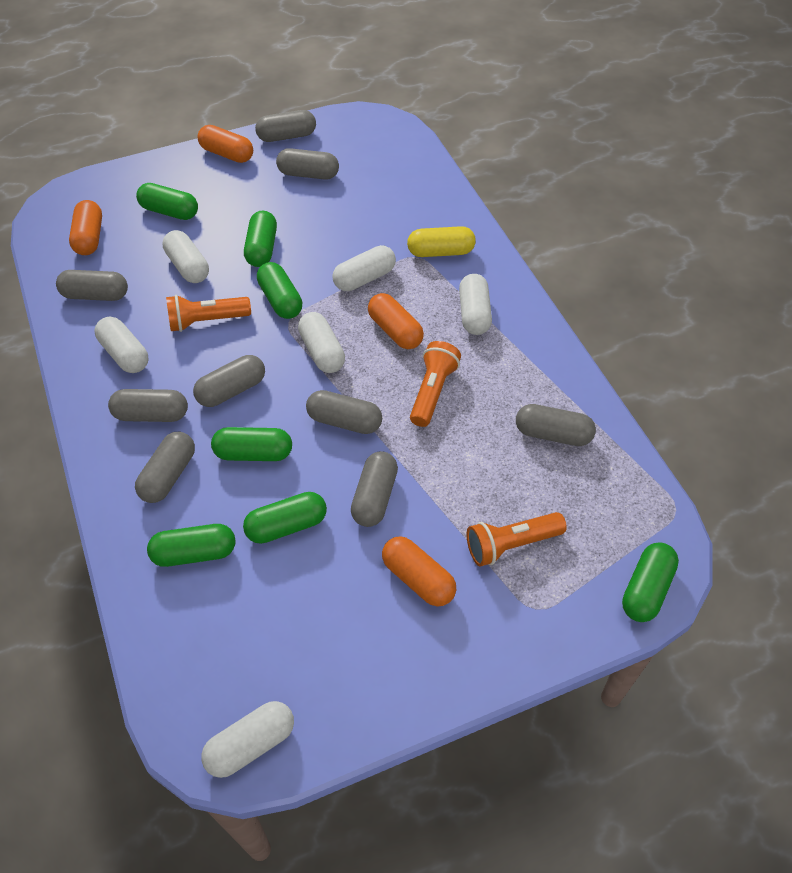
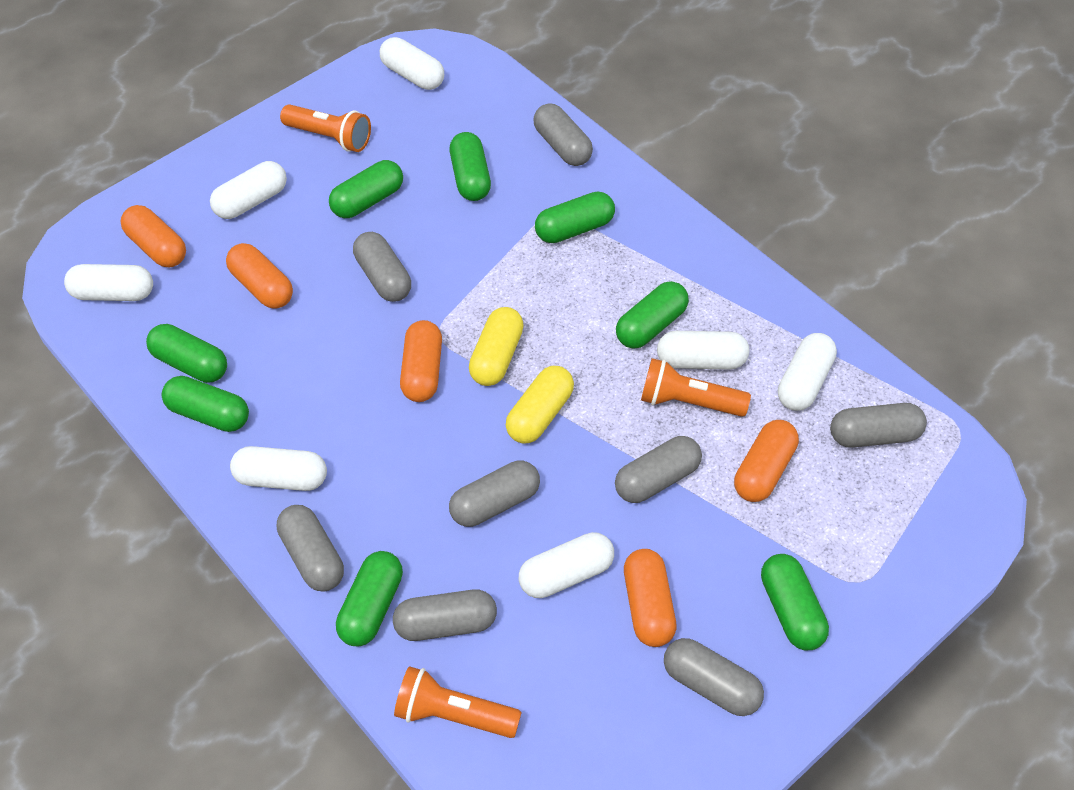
green capsule: 7 -> 8
grey capsule: 9 -> 8
orange capsule: 4 -> 5
white capsule: 6 -> 7
yellow capsule: 1 -> 2

